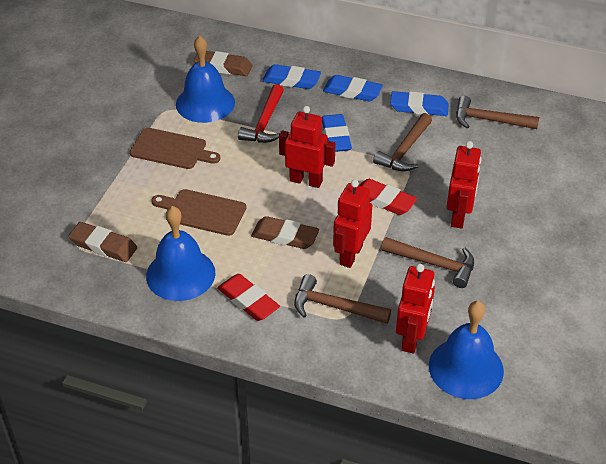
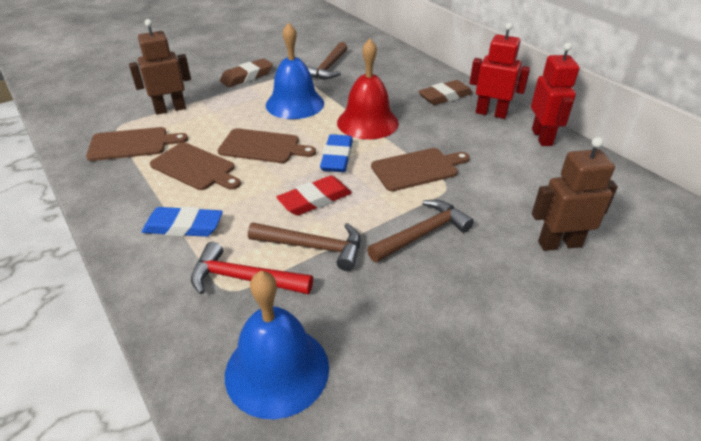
blue bell: 3 -> 2
blue eraser: 4 -> 2
brown cutting board: 2 -> 4
brown eraser: 3 -> 2
brown hammer: 4 -> 3
brown robot: 0 -> 2
red bell: 0 -> 1
red eraser: 2 -> 1
red robot: 4 -> 2

